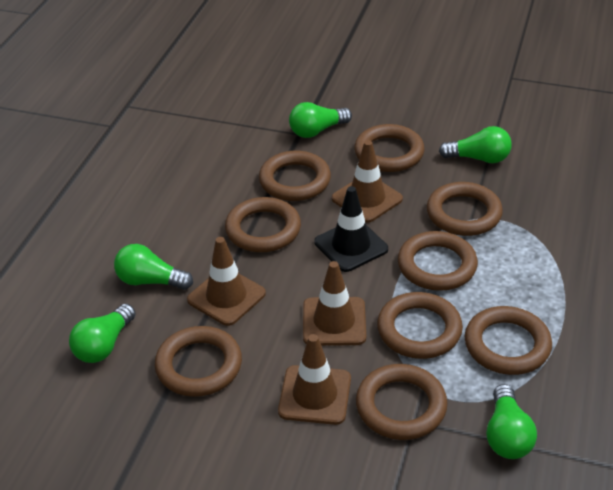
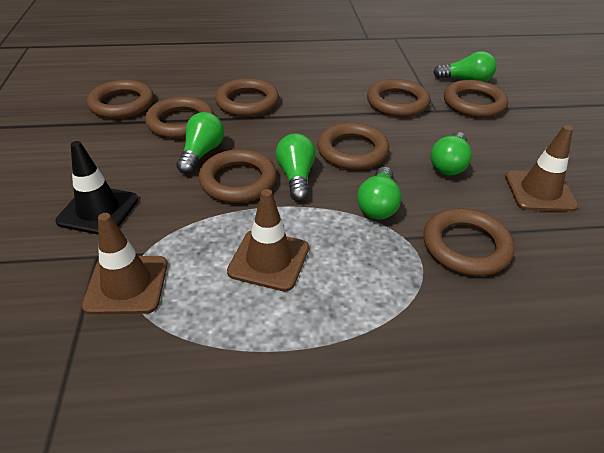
brown ring: 9 -> 8
brown traffic cone: 4 -> 3

